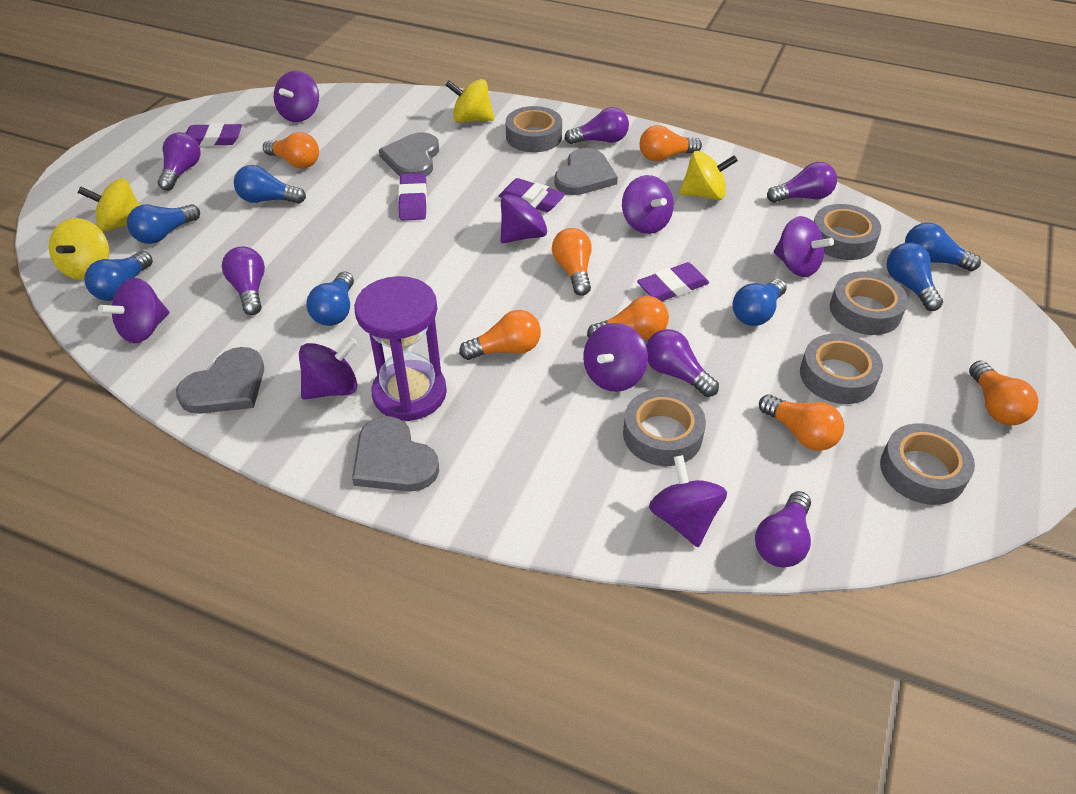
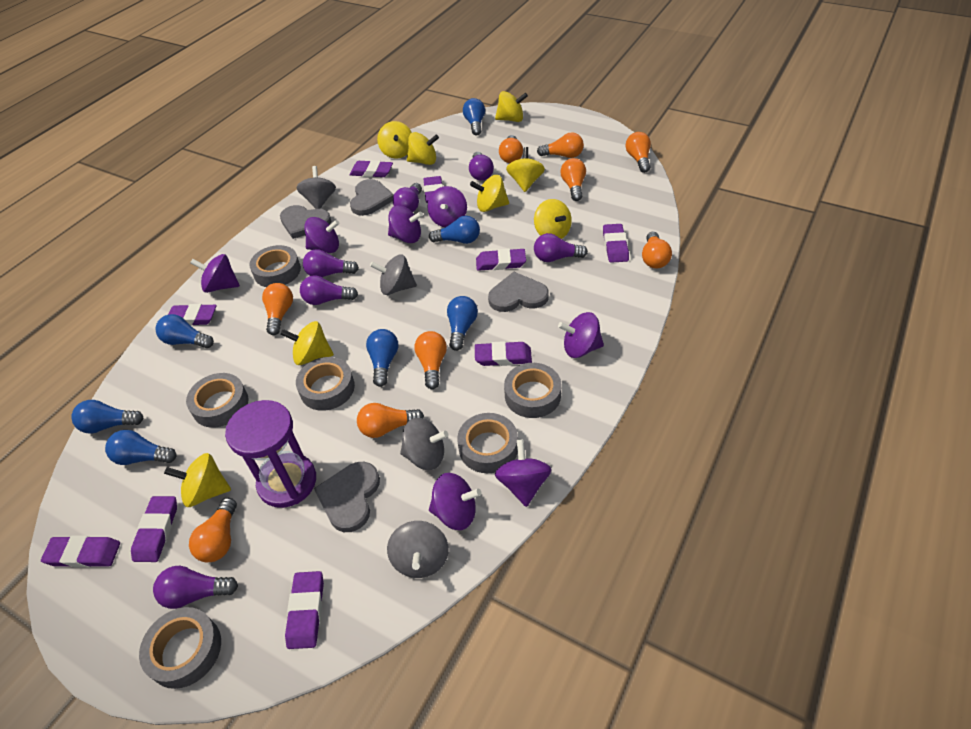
grey spinning top: 0 -> 4
orange light bulb: 7 -> 9
purple eraser: 4 -> 9
purple spinning top: 8 -> 7
yellow spinning top: 4 -> 8

